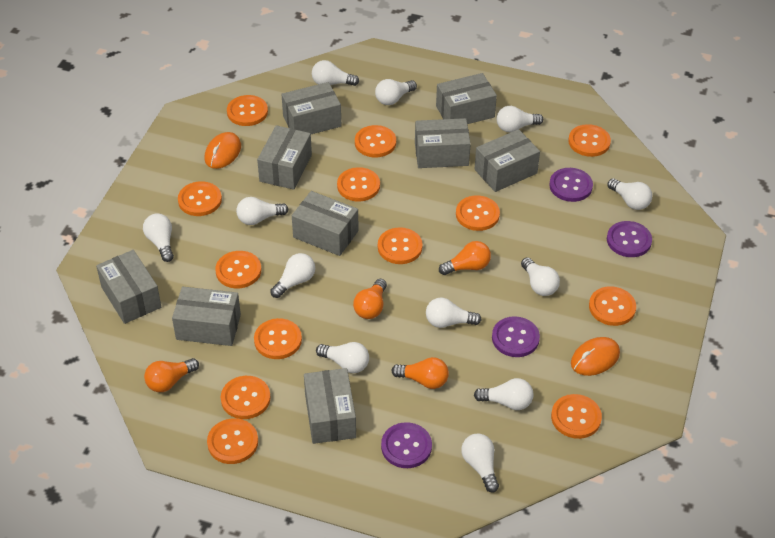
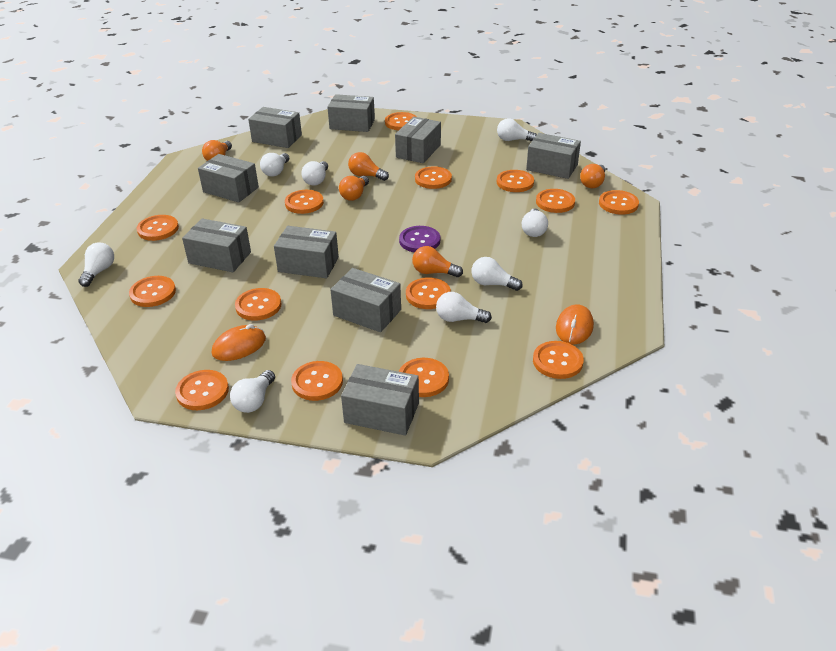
orange button: 13 -> 14
orange light bulb: 4 -> 5
purple button: 4 -> 1
white light bulb: 12 -> 8

